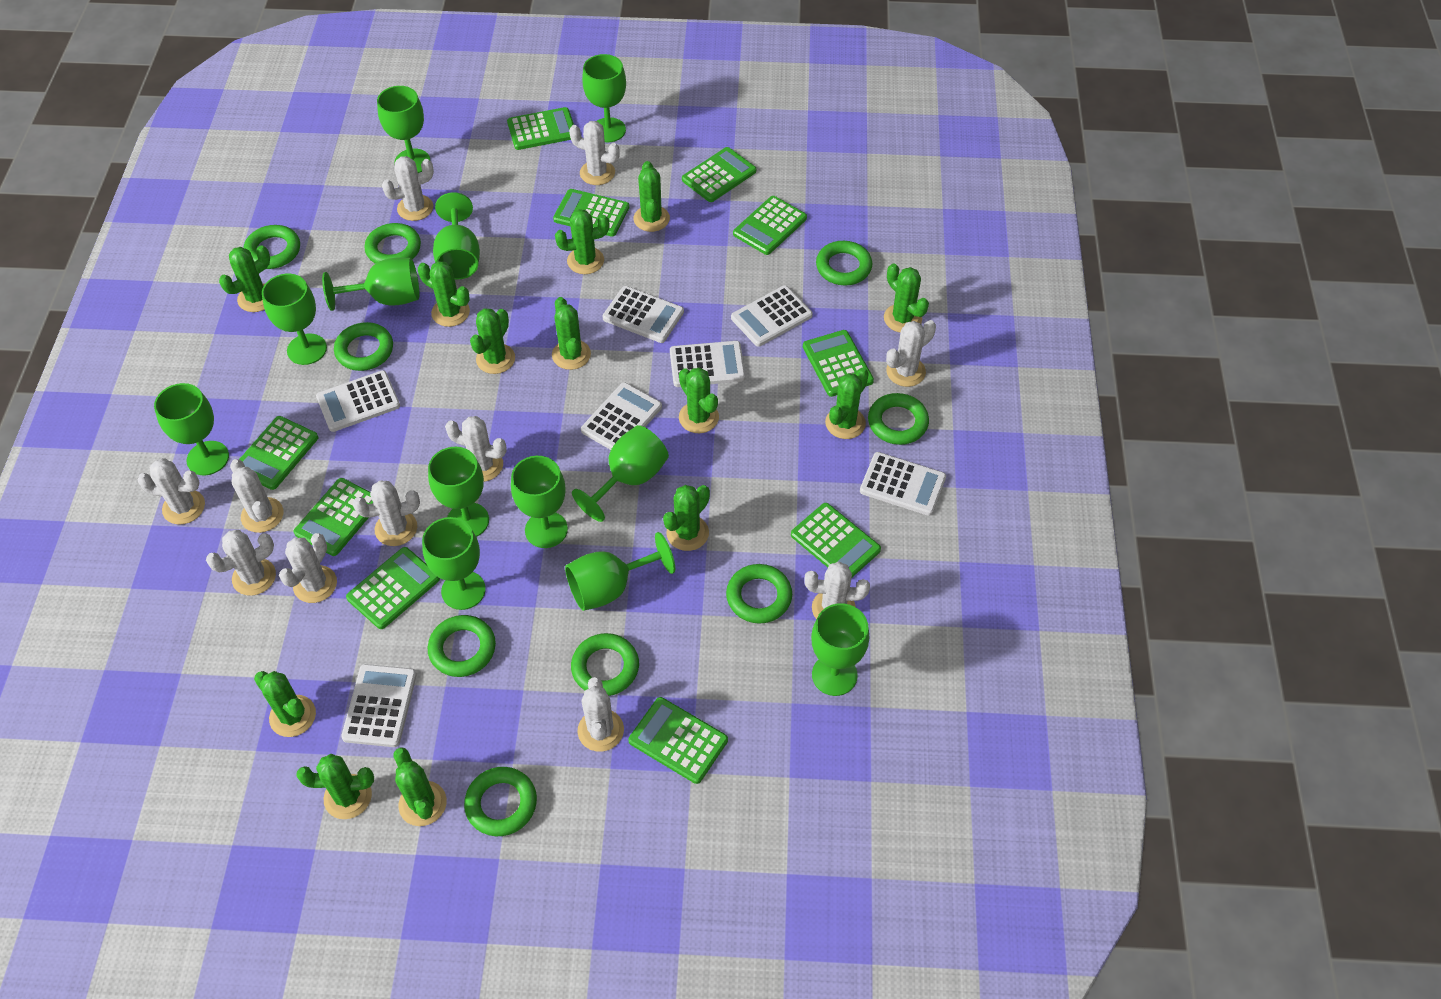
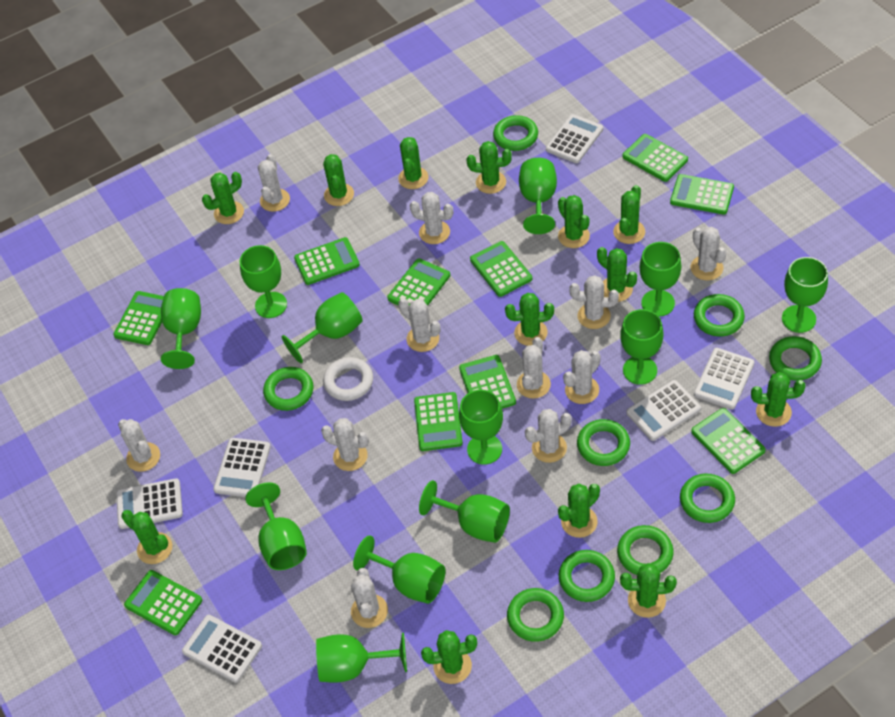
white calculator: 7 -> 6
white ring: 0 -> 1

